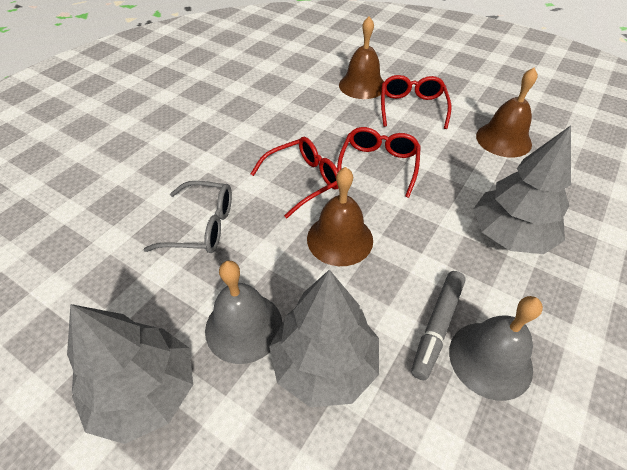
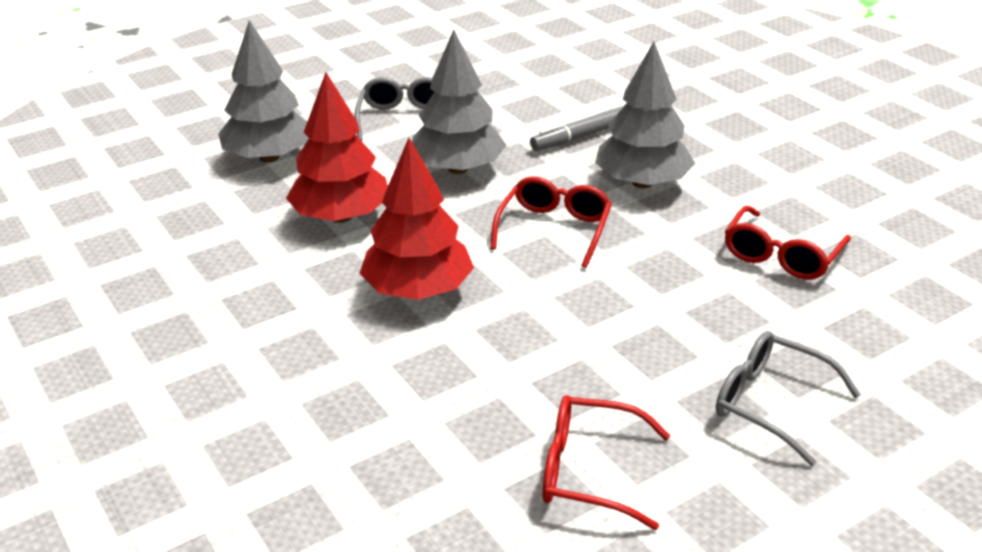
brown bell: 3 -> 0
grey bell: 2 -> 0
grey glasses: 1 -> 2
red tree: 0 -> 2

